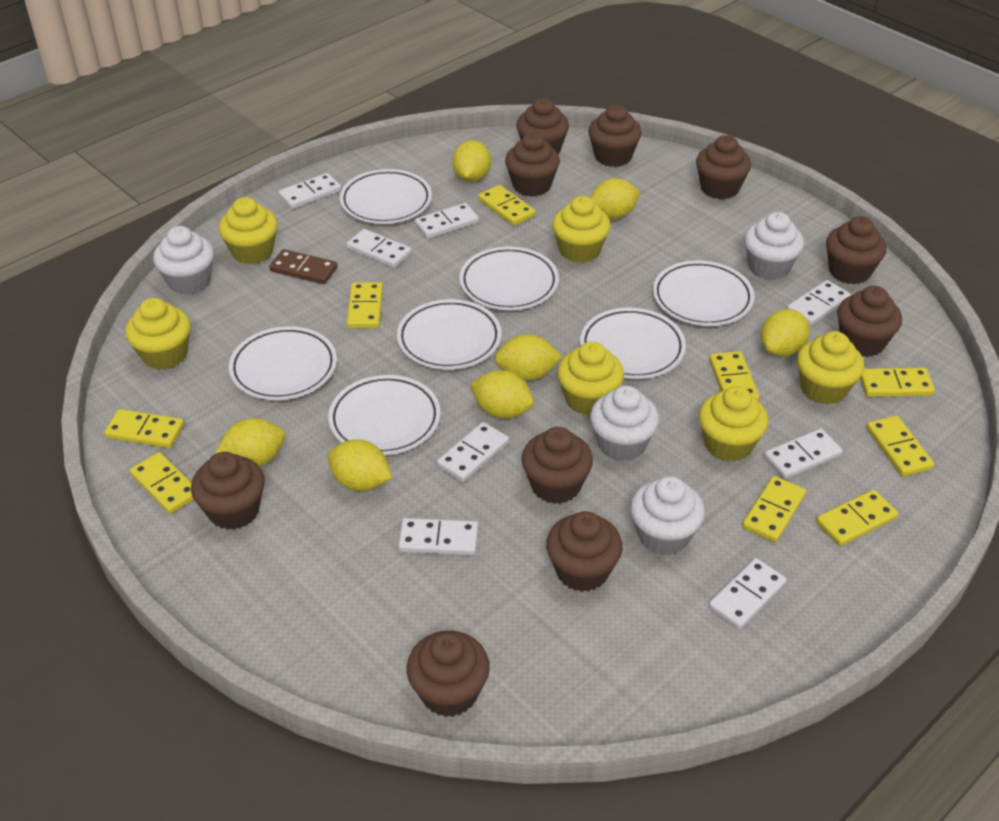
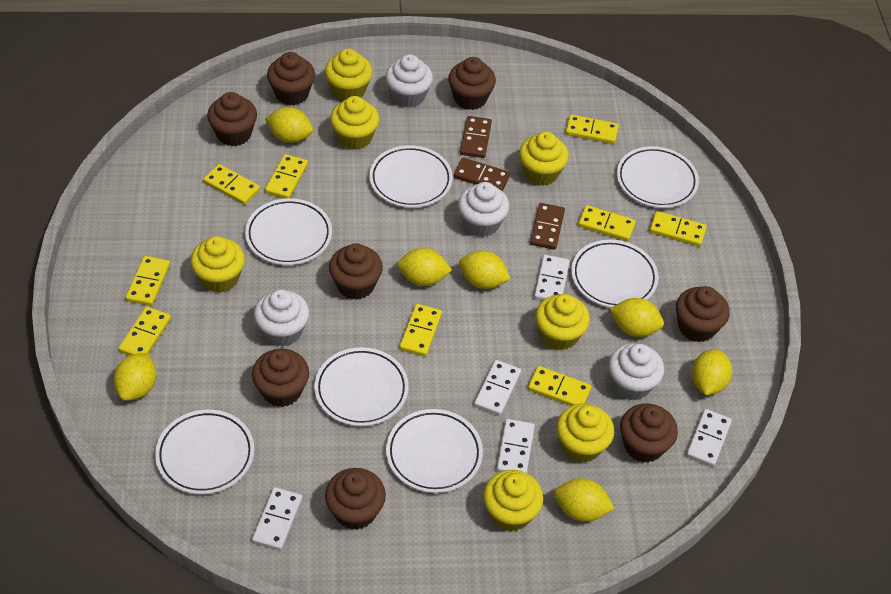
brown cupcake: 10 -> 8
brown domino: 1 -> 3
white domino: 8 -> 5
yellow cupcake: 6 -> 7

